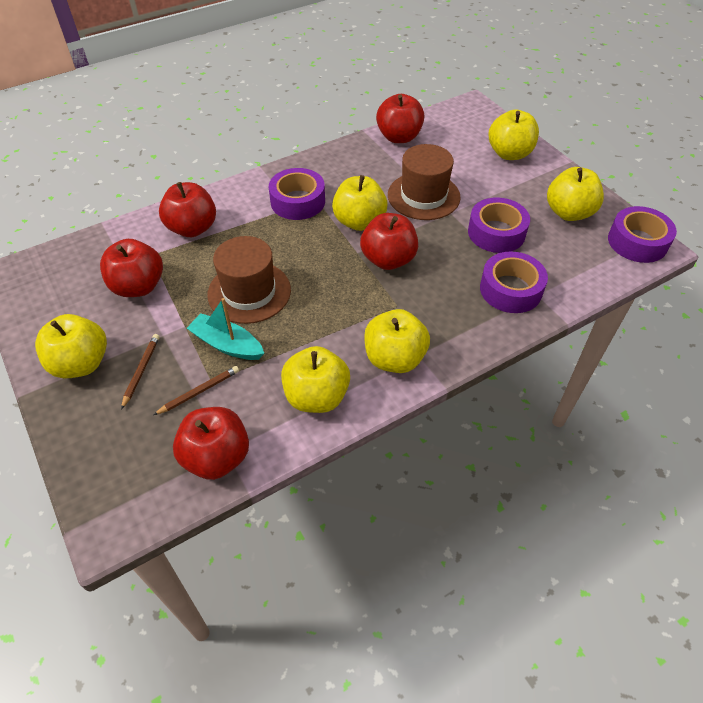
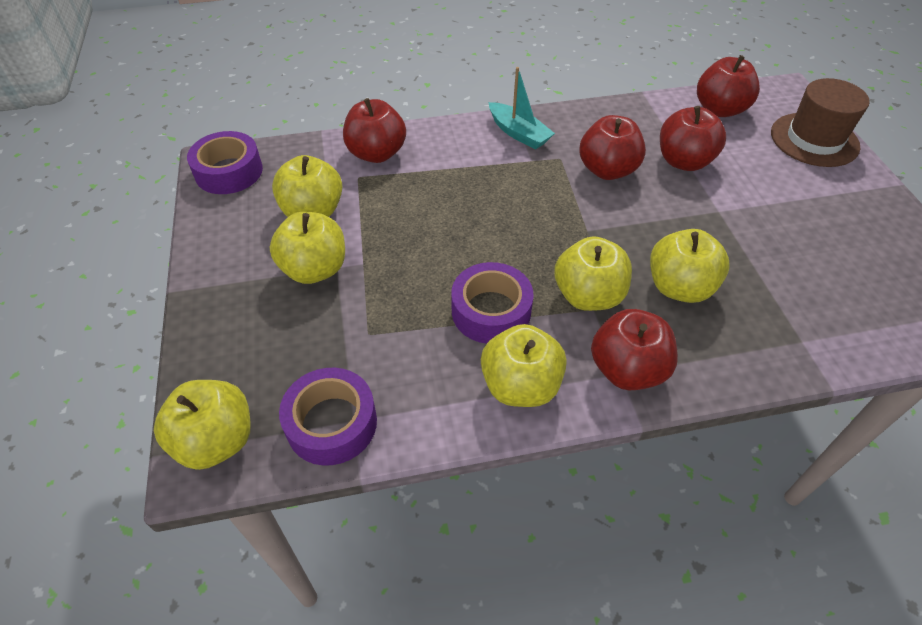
brown hat: 2 -> 1
brown pencil: 2 -> 0
purple tape: 4 -> 3

